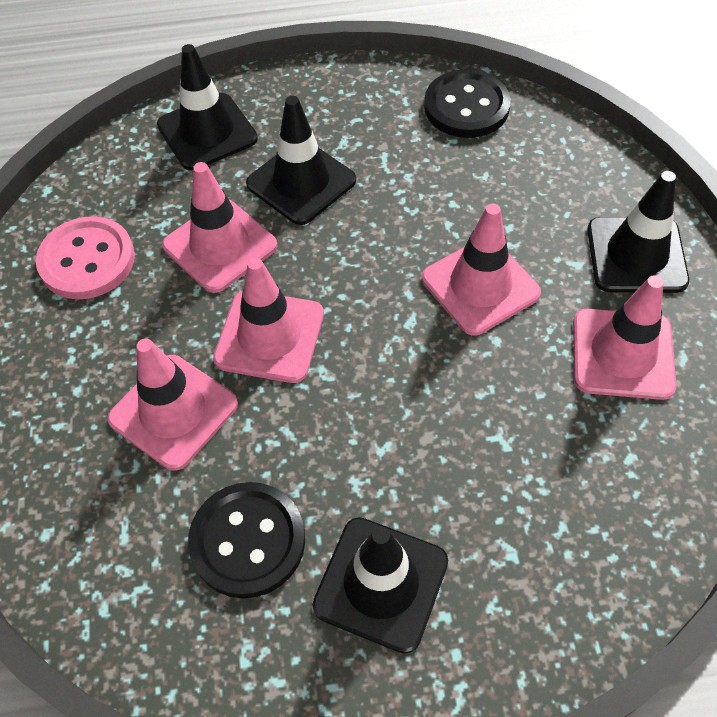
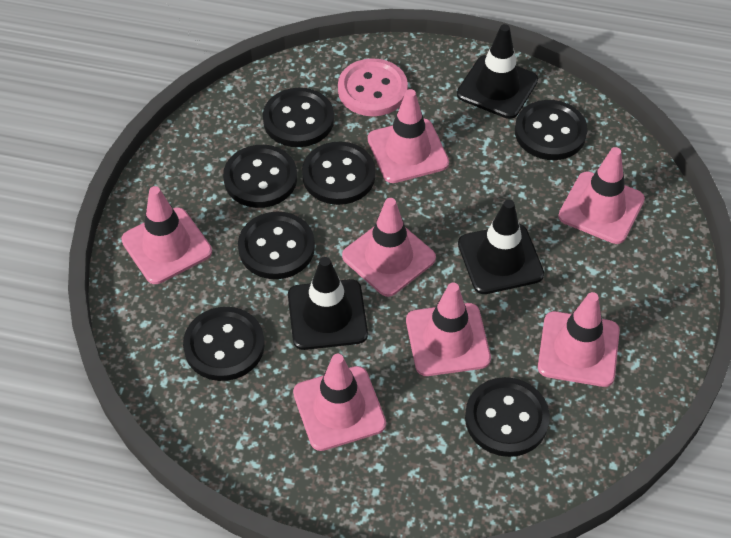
black button: 2 -> 7
black traffic cone: 4 -> 3
pink traffic cone: 5 -> 7

